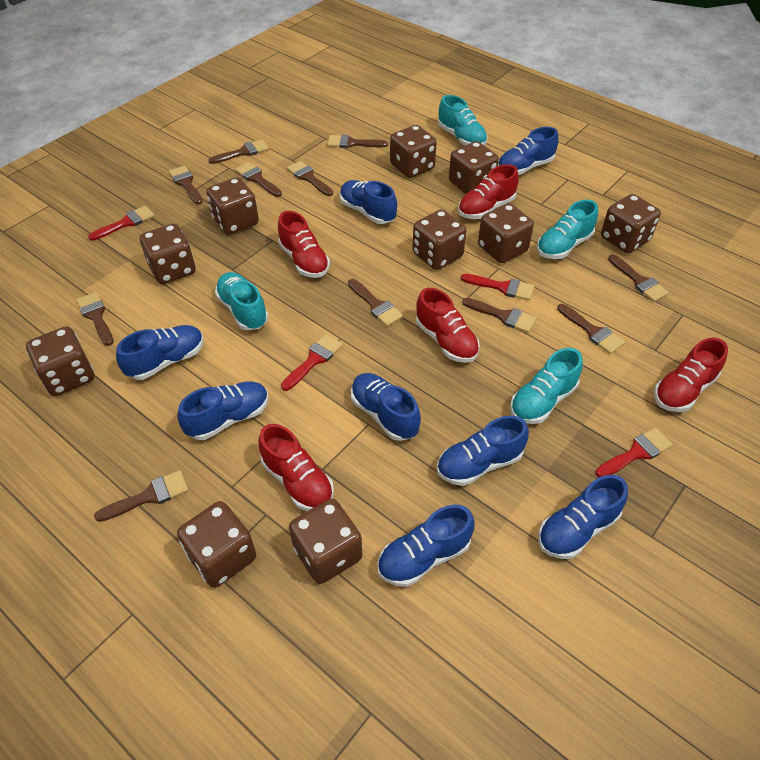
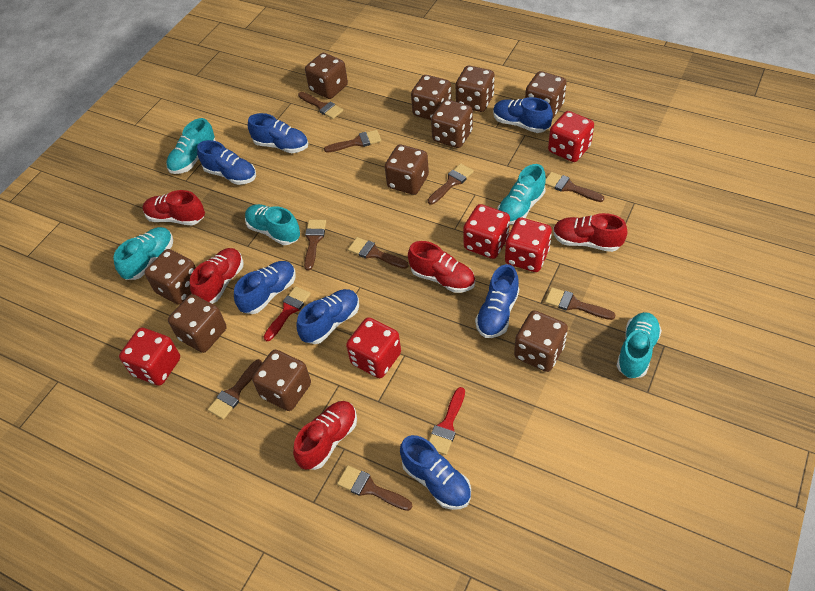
blue shoe: 8 -> 7
brown brush: 11 -> 9
red brush: 4 -> 2
red dice: 0 -> 5
turquoise shoe: 4 -> 5

